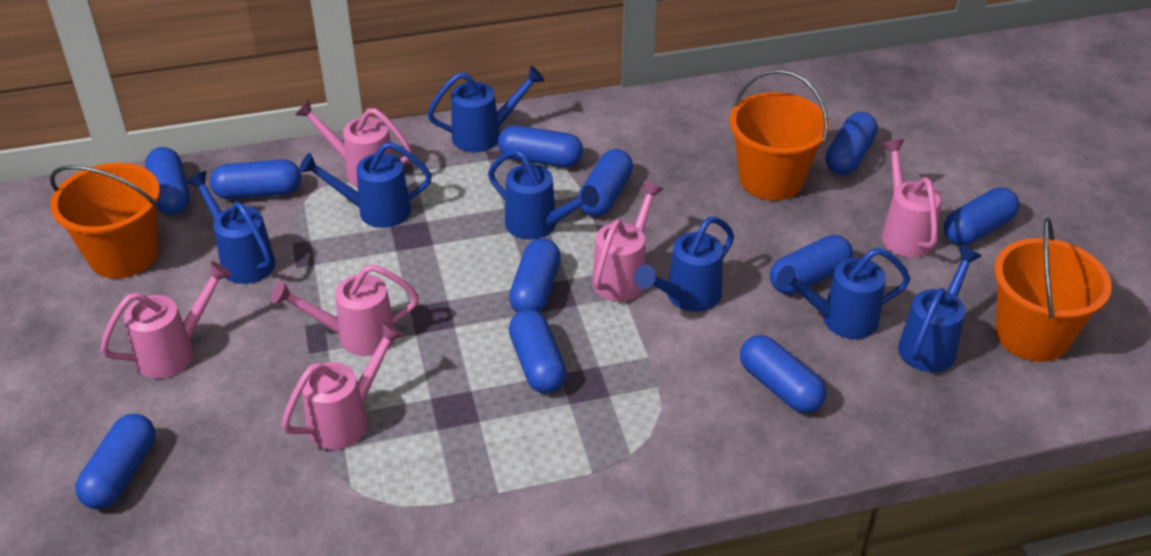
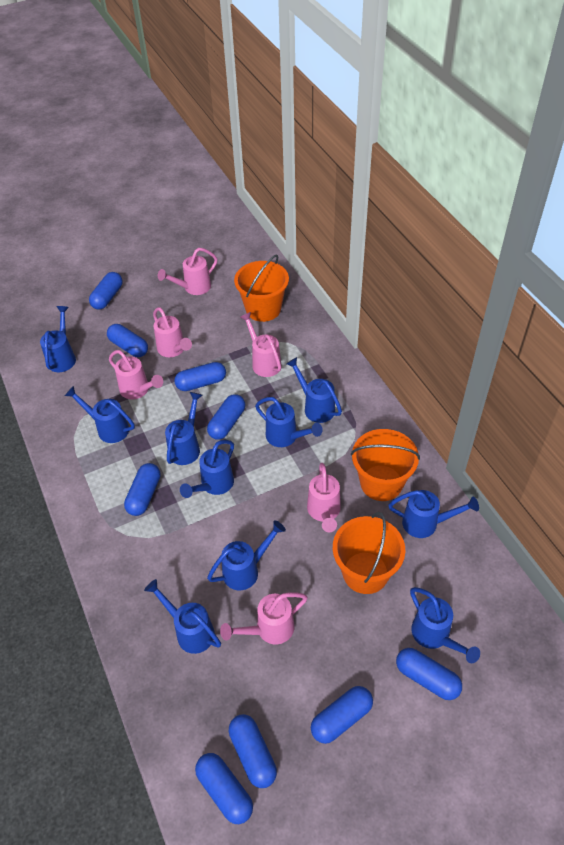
blue capsule: 11 -> 9
blue watering can: 7 -> 10

